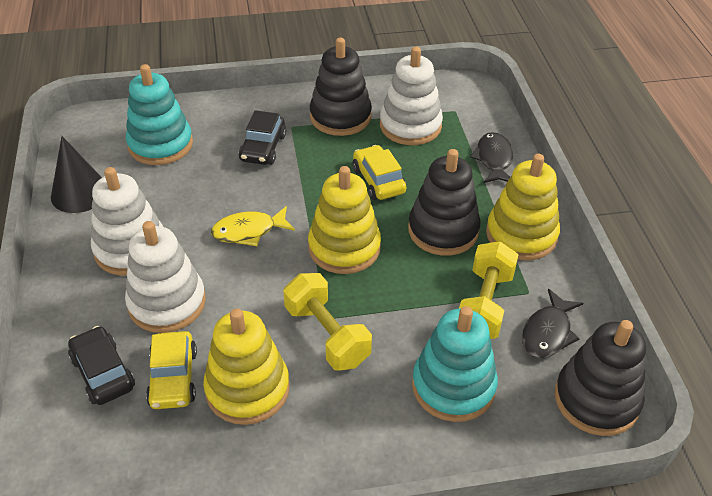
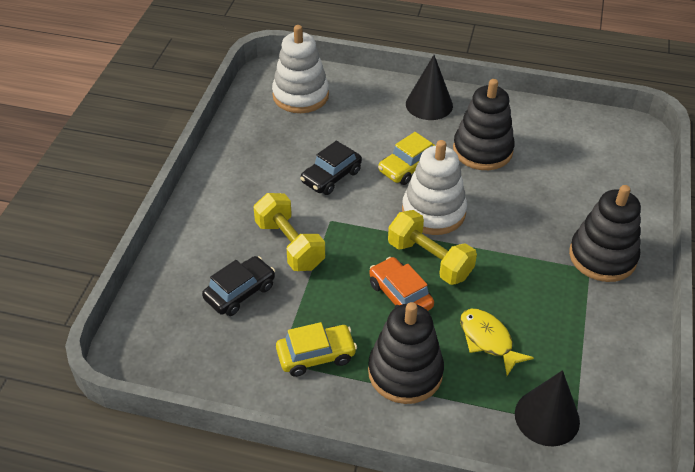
black cone: 1 -> 2
black fish: 2 -> 0
orange car: 0 -> 1
turquoise stacking toy: 2 -> 0
white stacking toy: 3 -> 2
yellow stacking toy: 3 -> 0

